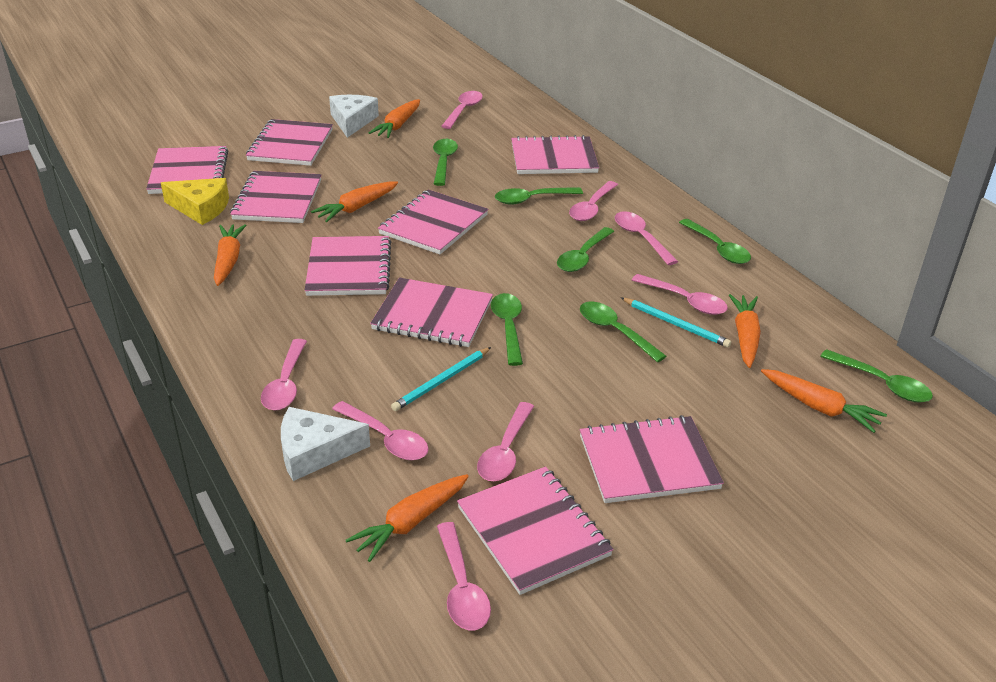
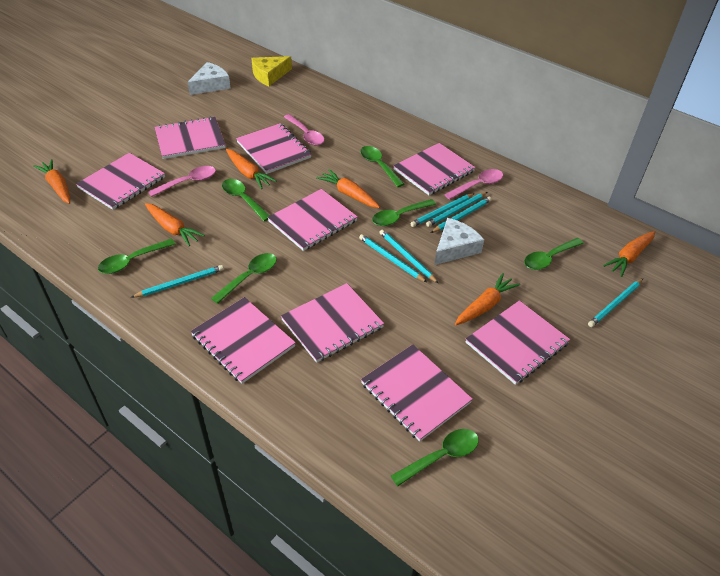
pink spoon: 8 -> 3
turquoise pencil: 2 -> 7

